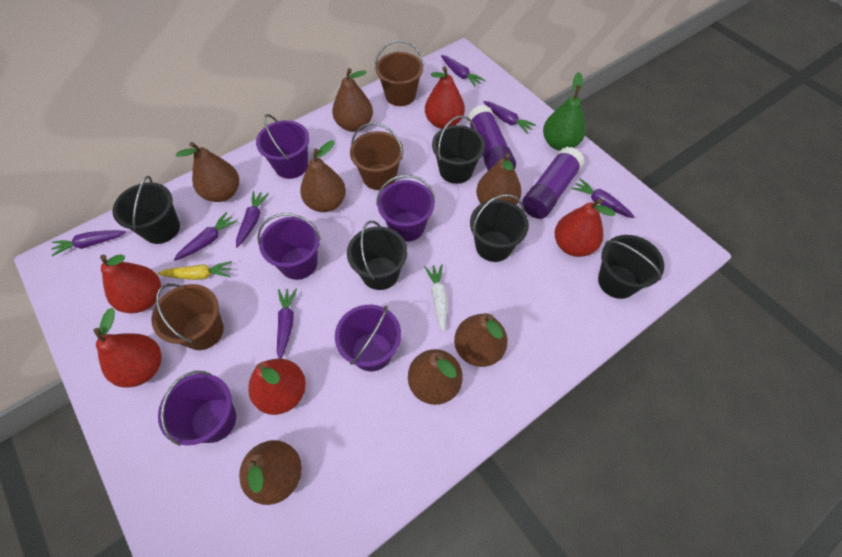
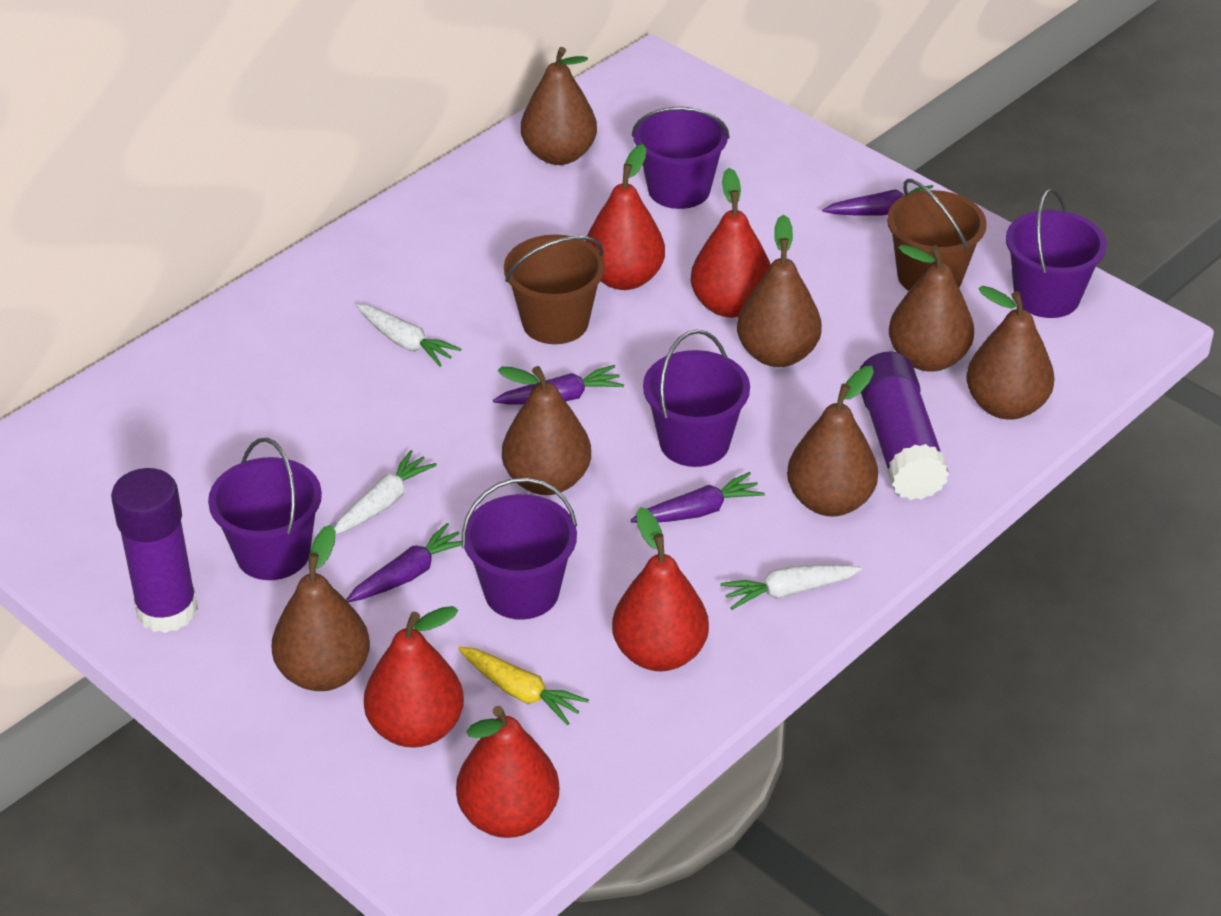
black bucket: 5 -> 0
brown bucket: 3 -> 2
green pear: 1 -> 0
purple carrot: 7 -> 4
white carrot: 1 -> 3

